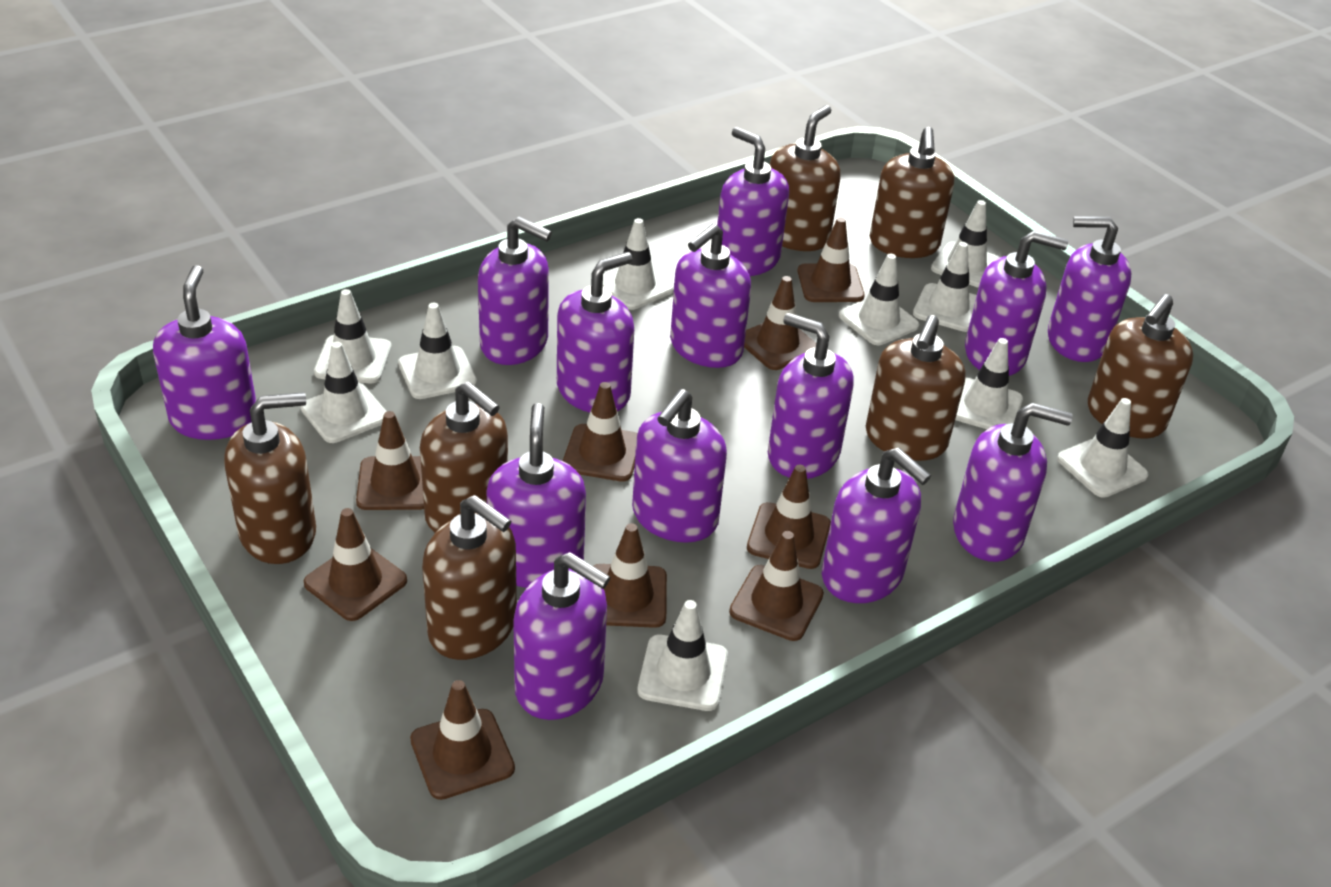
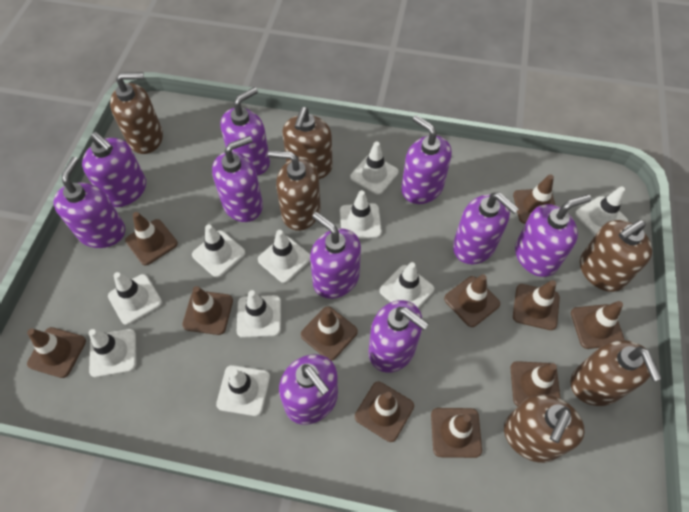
brown soap dispenser: 7 -> 6
brown traffic cone: 9 -> 11
purple soap dispenser: 13 -> 10

